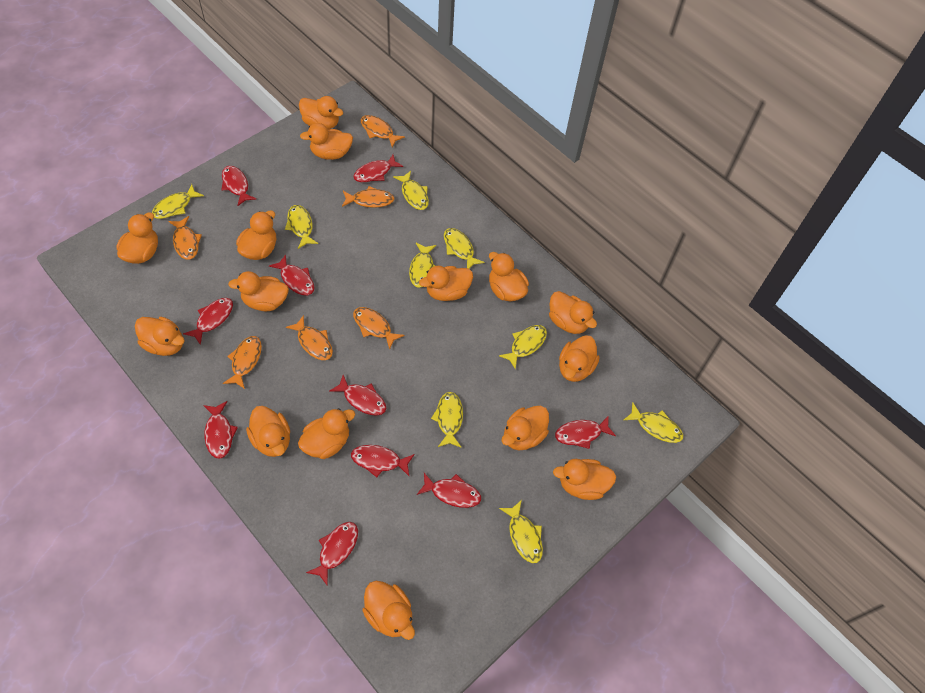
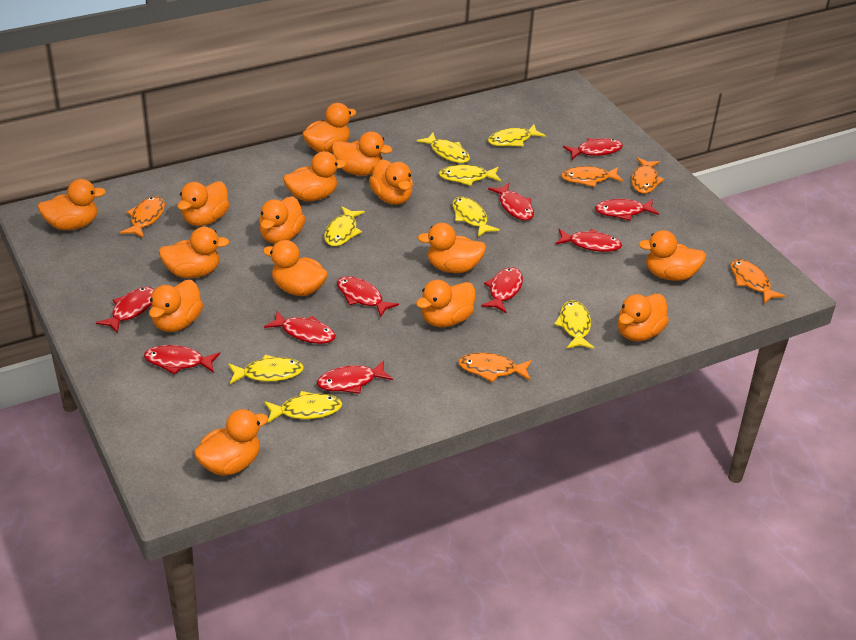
orange fish: 6 -> 5
yellow fish: 9 -> 8

